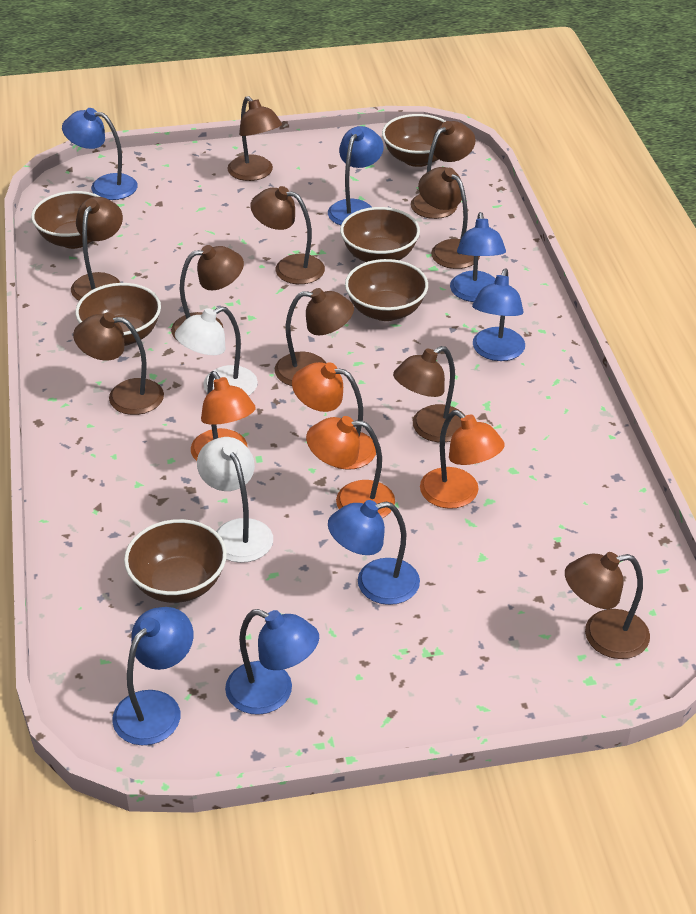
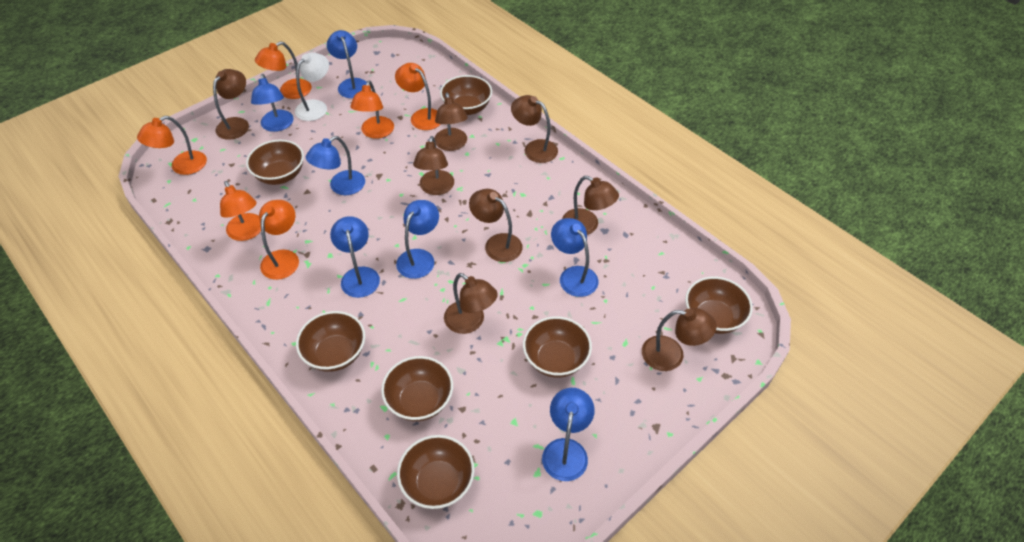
brown bowl: 6 -> 7
brown lamp: 10 -> 8
orange lamp: 4 -> 6
white lamp: 2 -> 1

